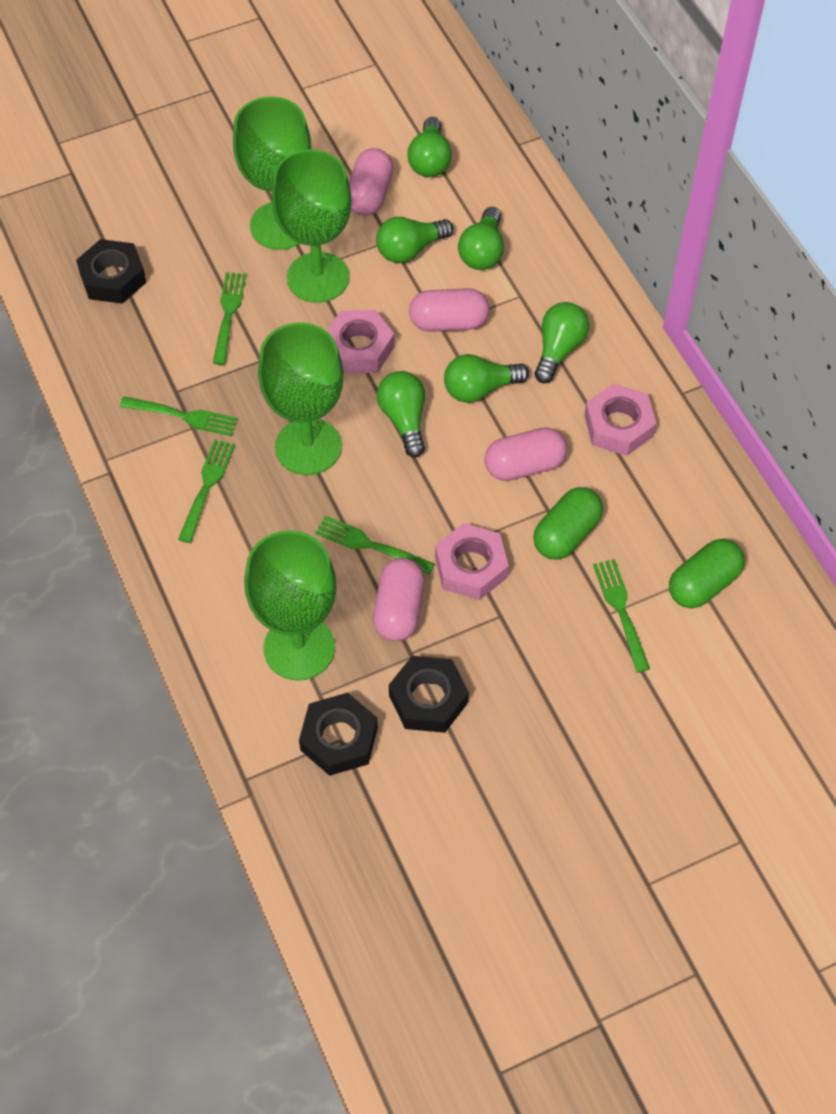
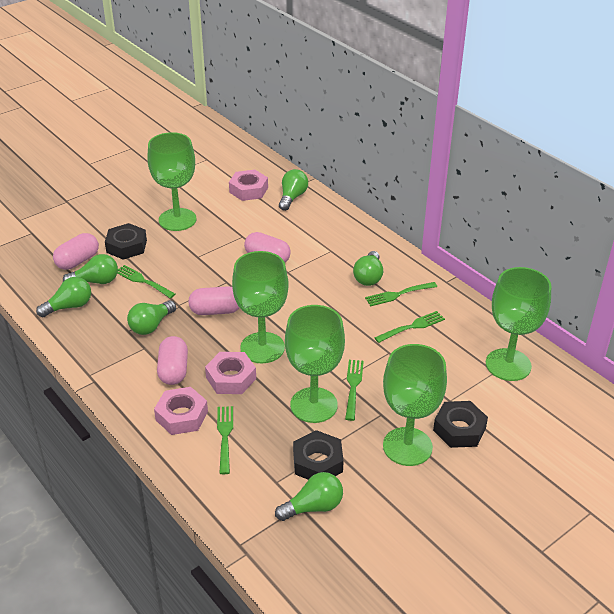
green capsule: 2 -> 0
green goblet: 4 -> 5

